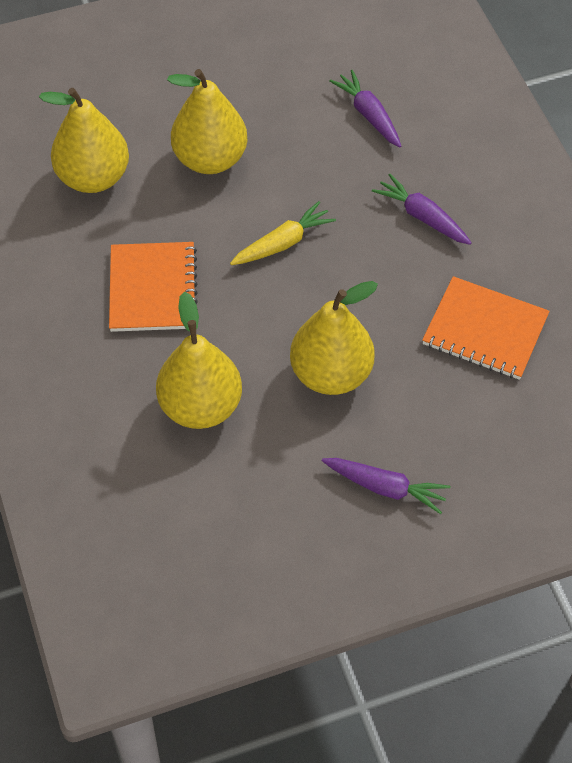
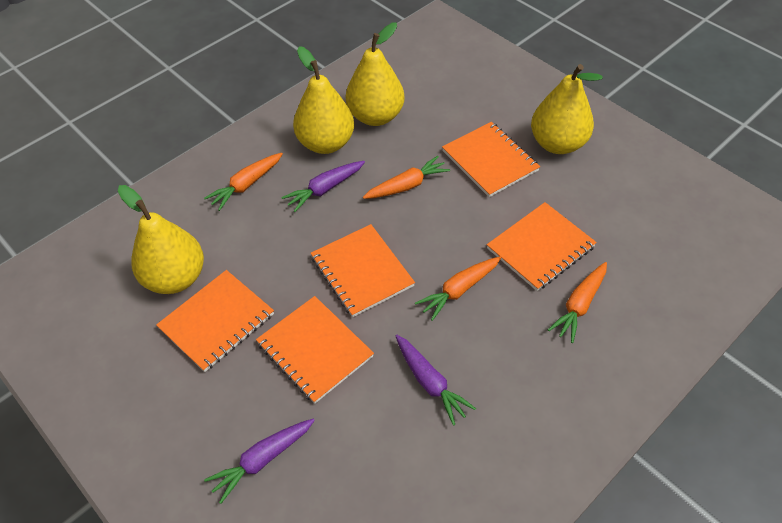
orange carrot: 0 -> 4
orange notebook: 2 -> 5
yellow carrot: 1 -> 0

